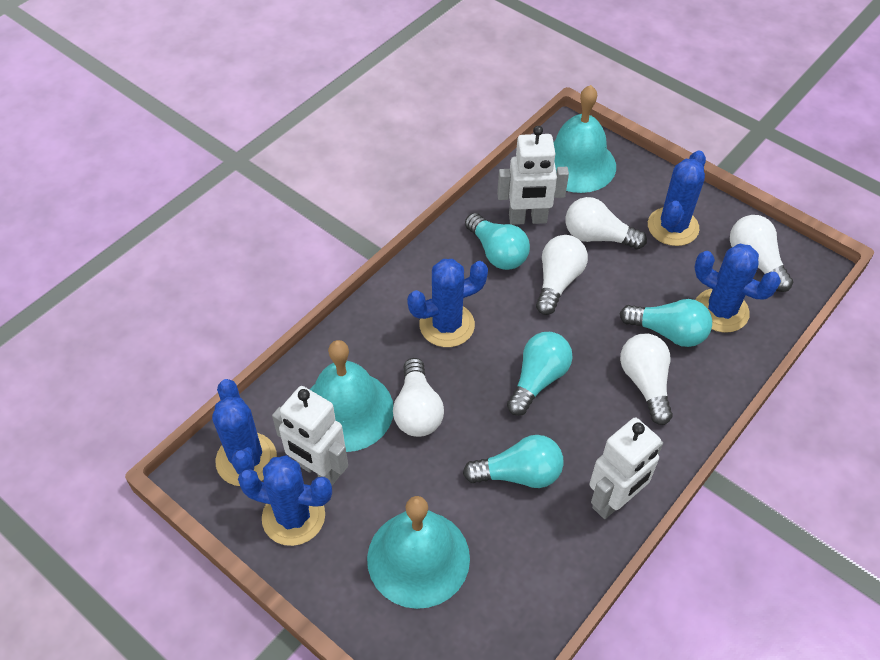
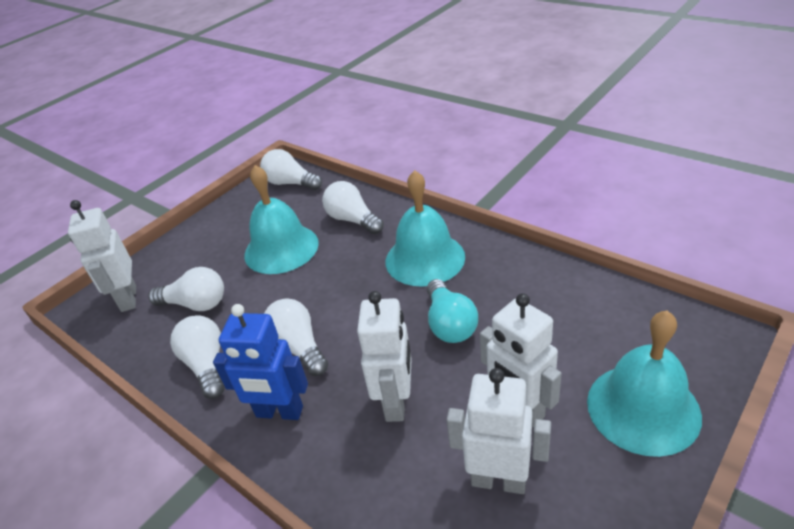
blue cactus: 5 -> 0
blue robot: 0 -> 1
turquoise light bulb: 4 -> 1
white robot: 3 -> 4

